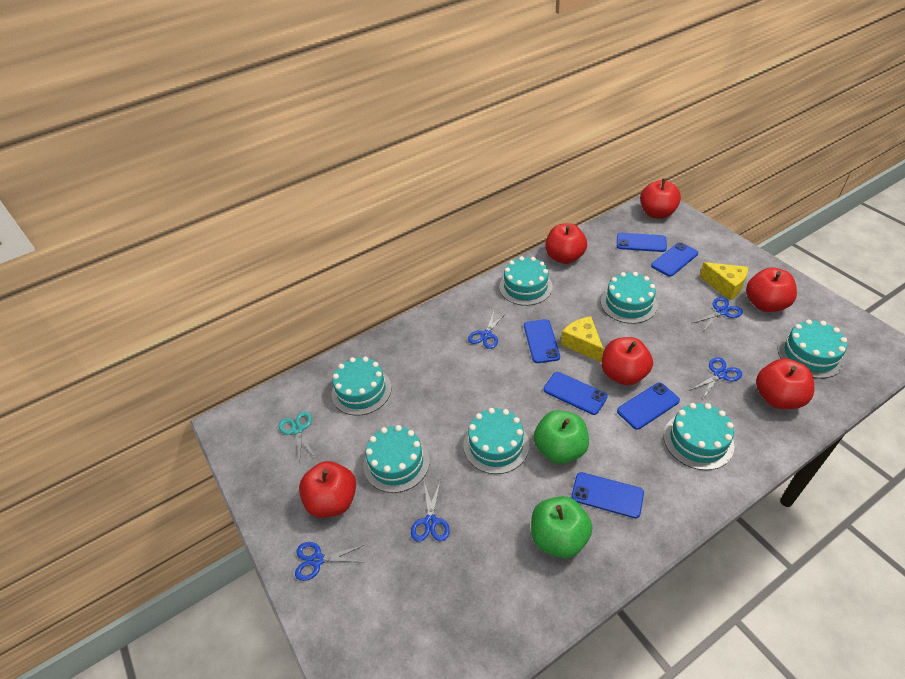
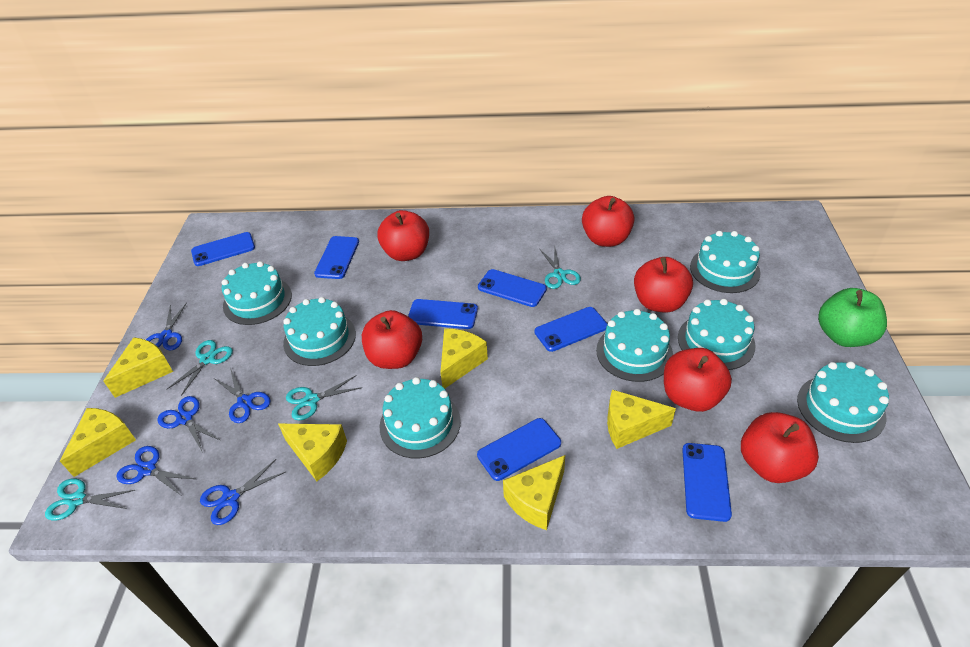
blue phone: 6 -> 7
green apple: 2 -> 1
turquoise scissors: 1 -> 4
yellow cheese: 2 -> 6

